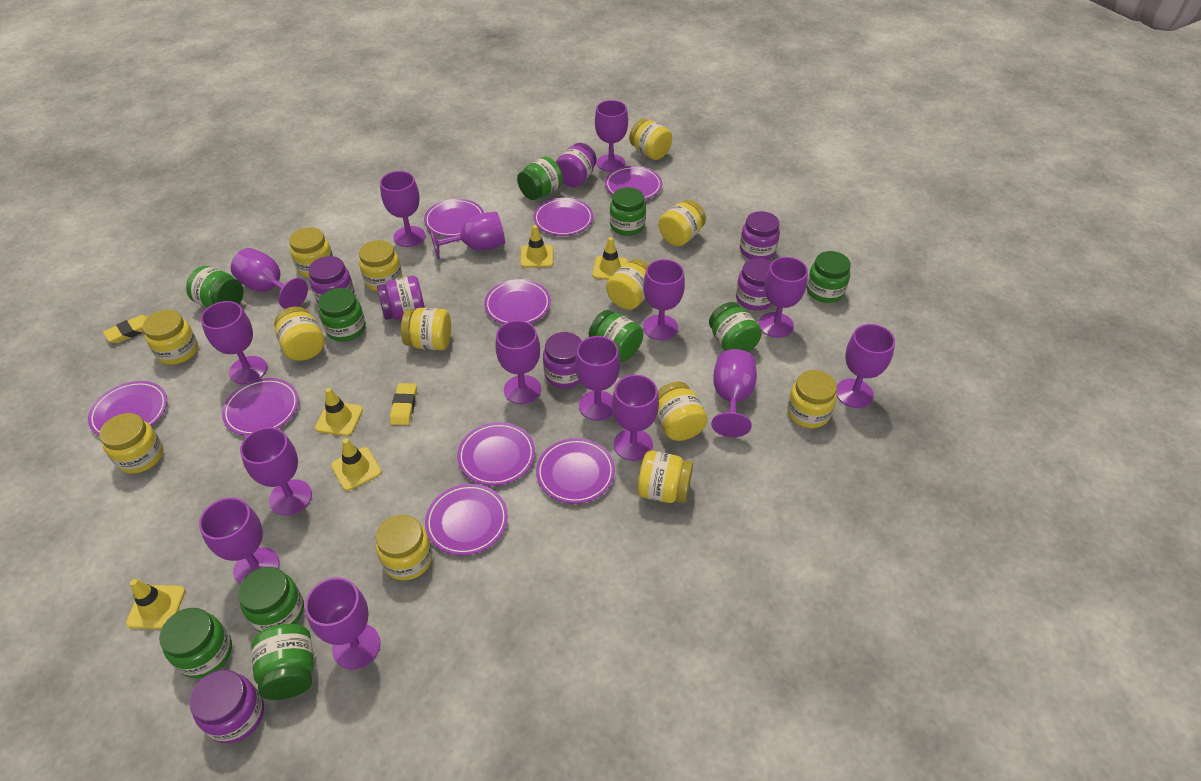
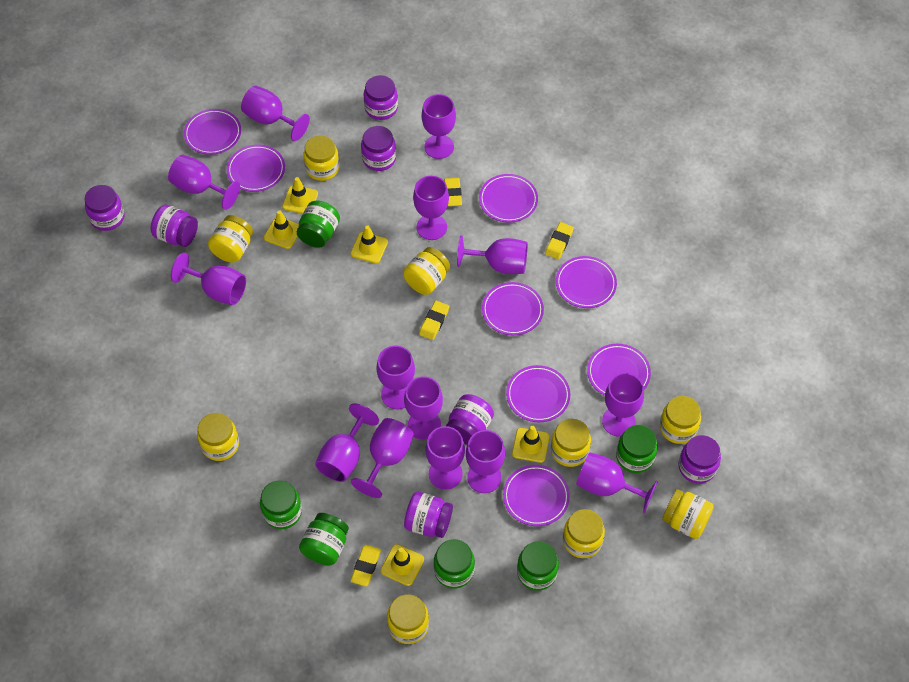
green jar: 10 -> 6
purple goblet: 15 -> 14
purple plate: 9 -> 8
yellow eraser: 2 -> 4
yellow jar: 13 -> 9

